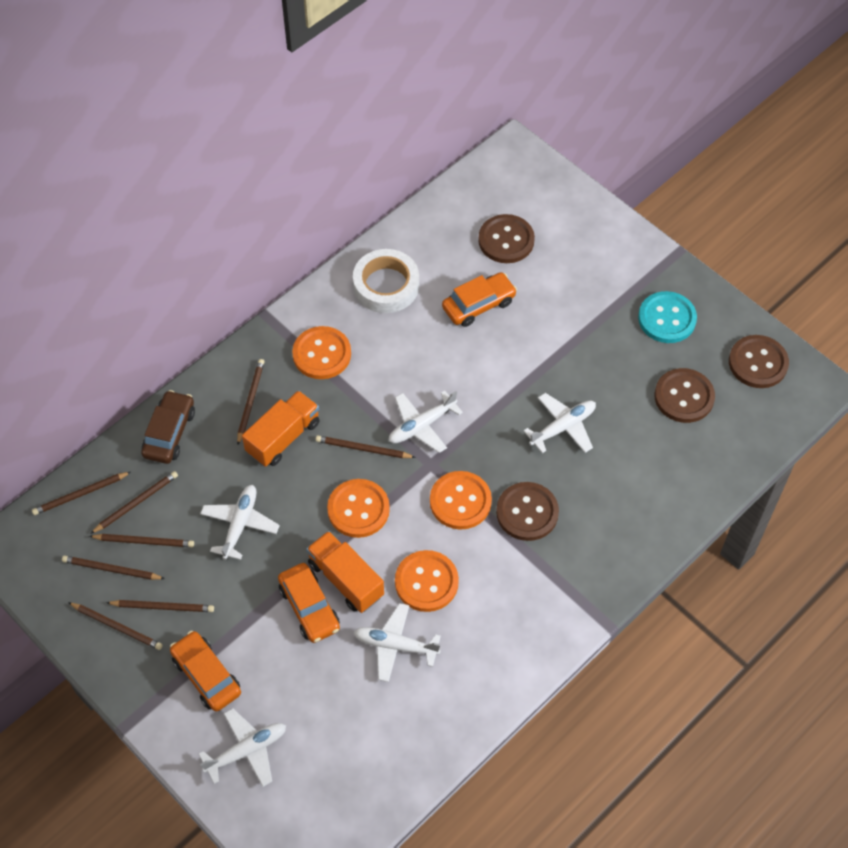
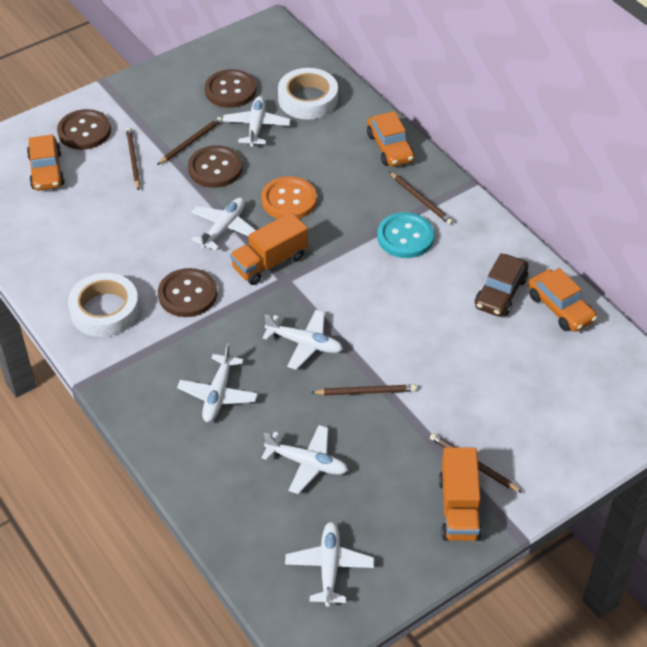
brown pencil: 8 -> 5
orange button: 4 -> 1
white plane: 5 -> 6
white tape: 1 -> 2

